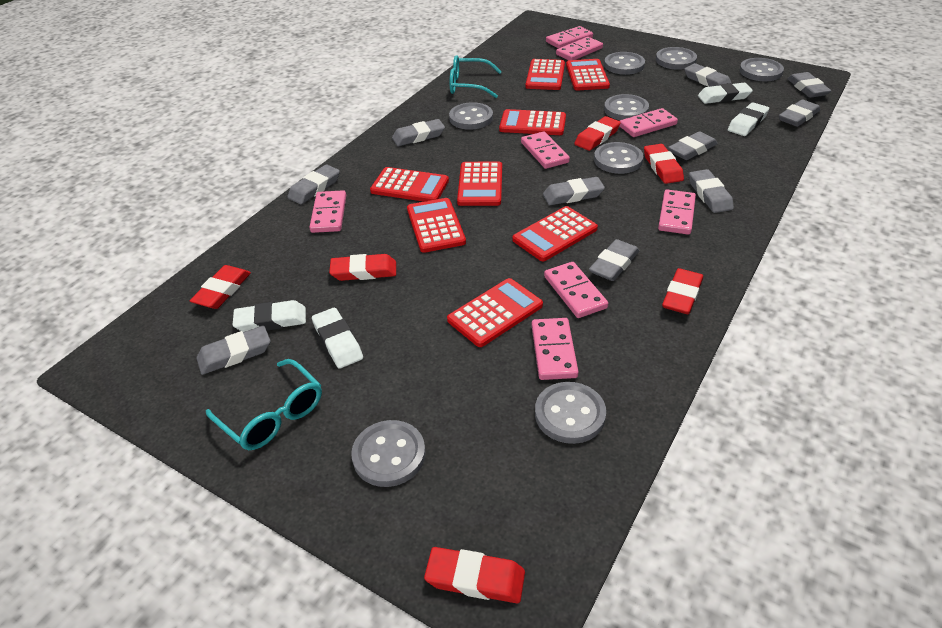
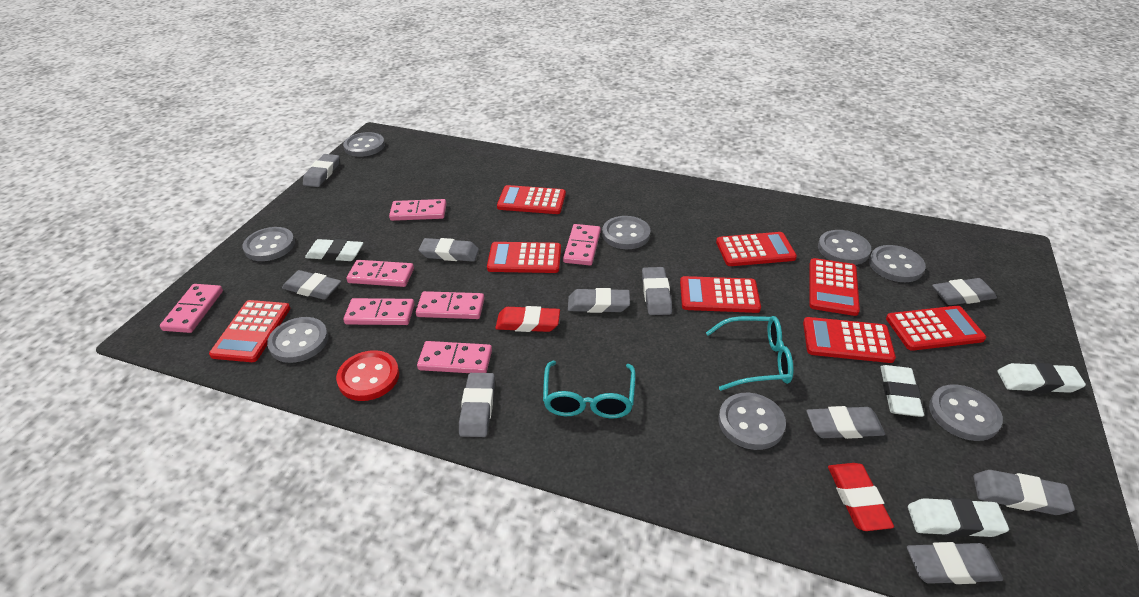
pink domino: 8 -> 7
red button: 0 -> 1
red eraser: 6 -> 2

